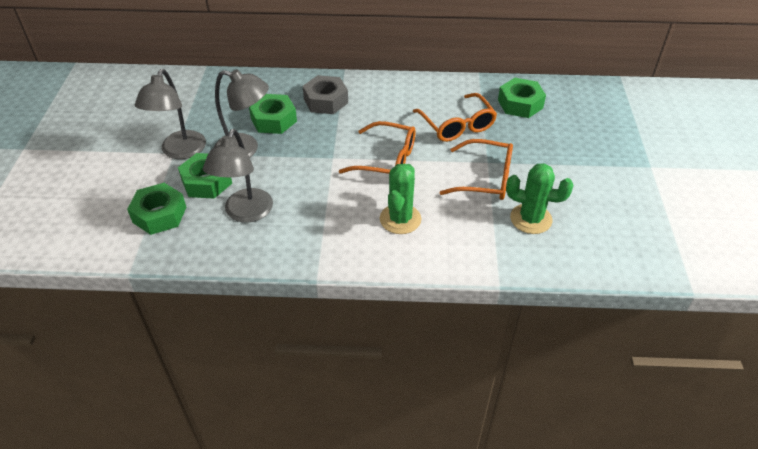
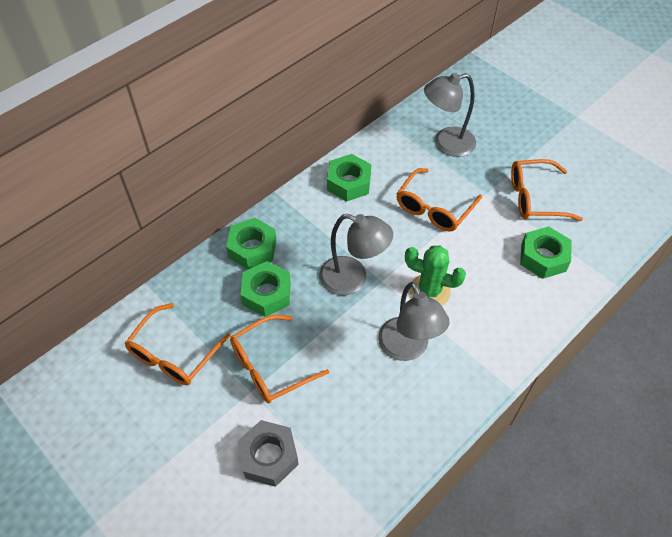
green cactus: 2 -> 1
orange glasses: 3 -> 4

